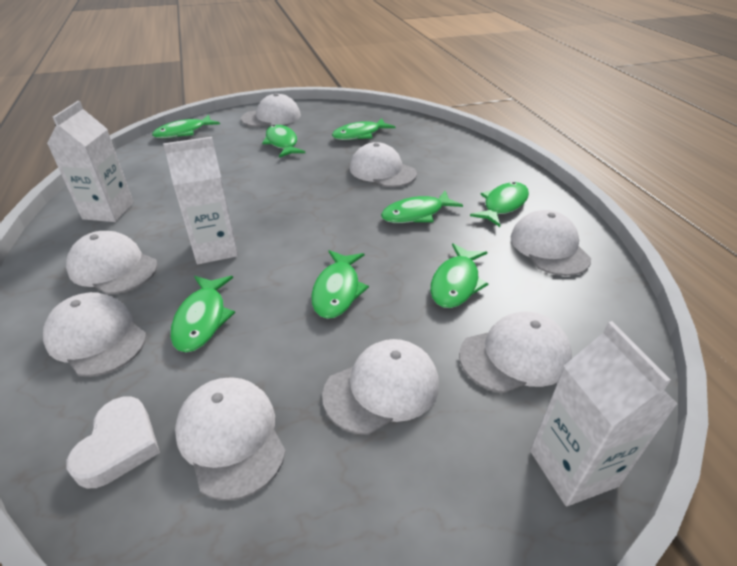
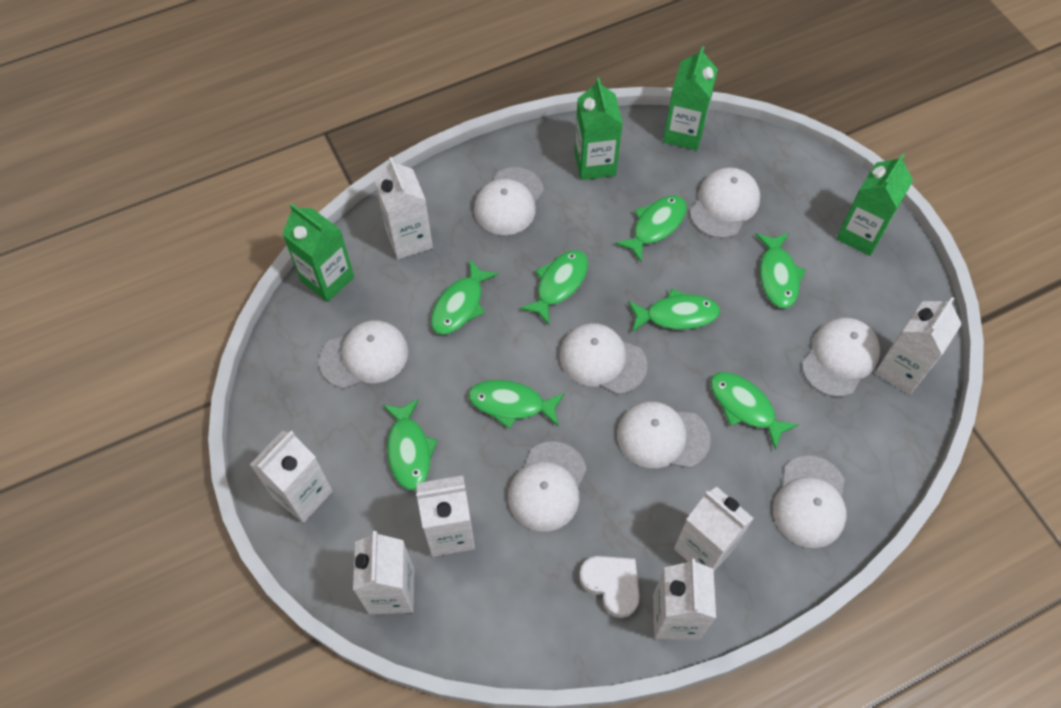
green carton: 0 -> 4
white carton: 3 -> 7

